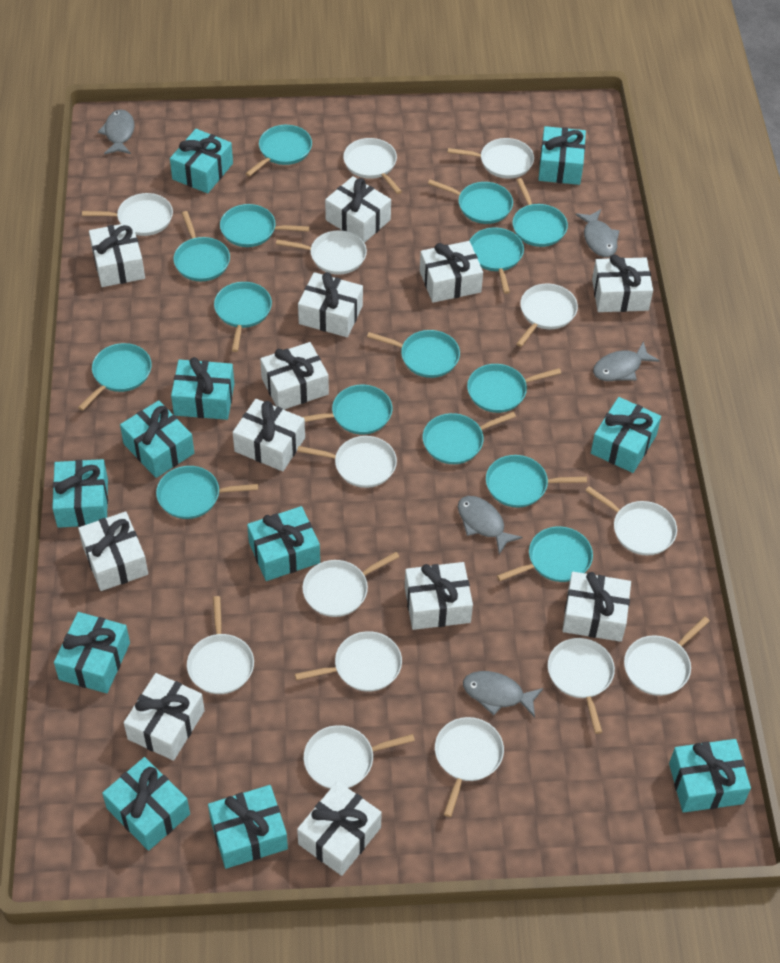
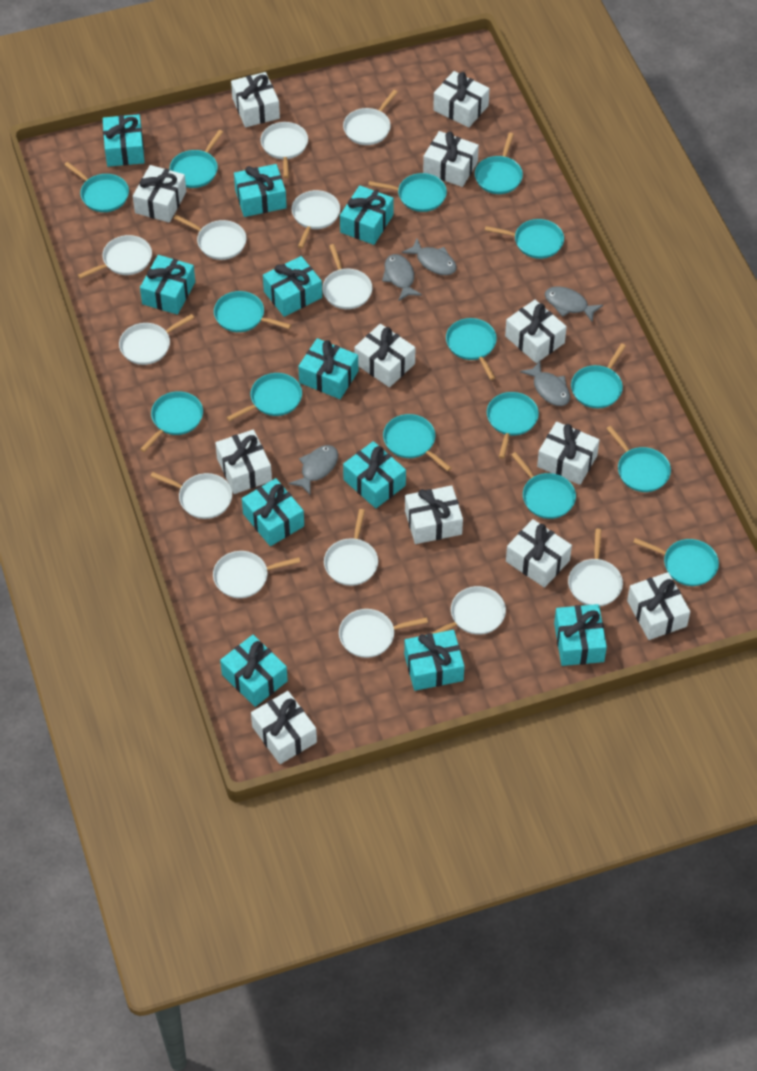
white pan: 14 -> 13

